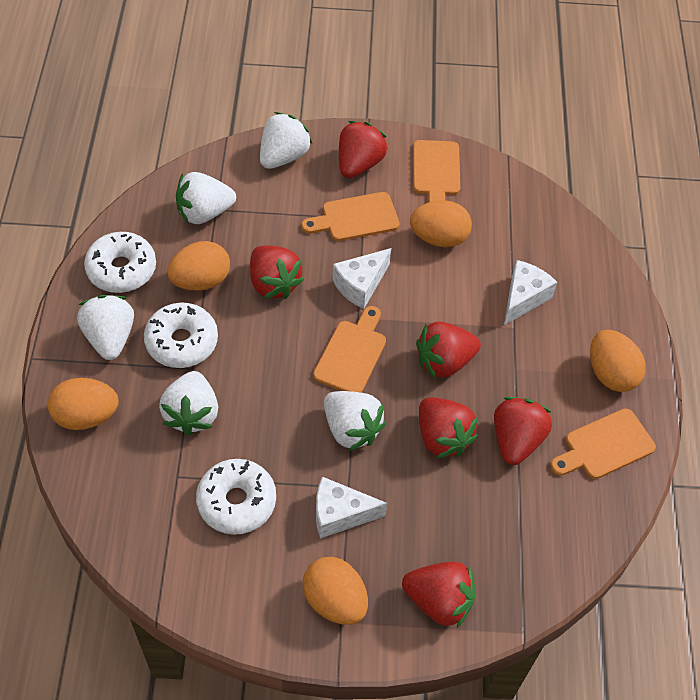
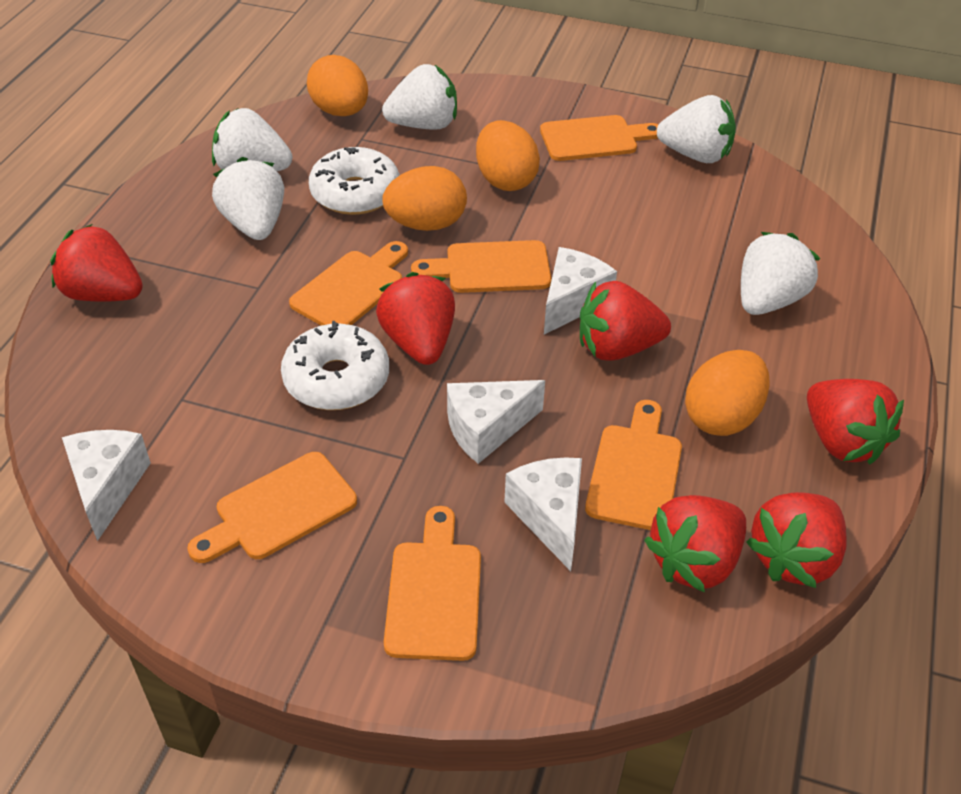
orange cutting board: 4 -> 6
orange egg: 5 -> 4
white cheese: 3 -> 4
white donut: 3 -> 2

